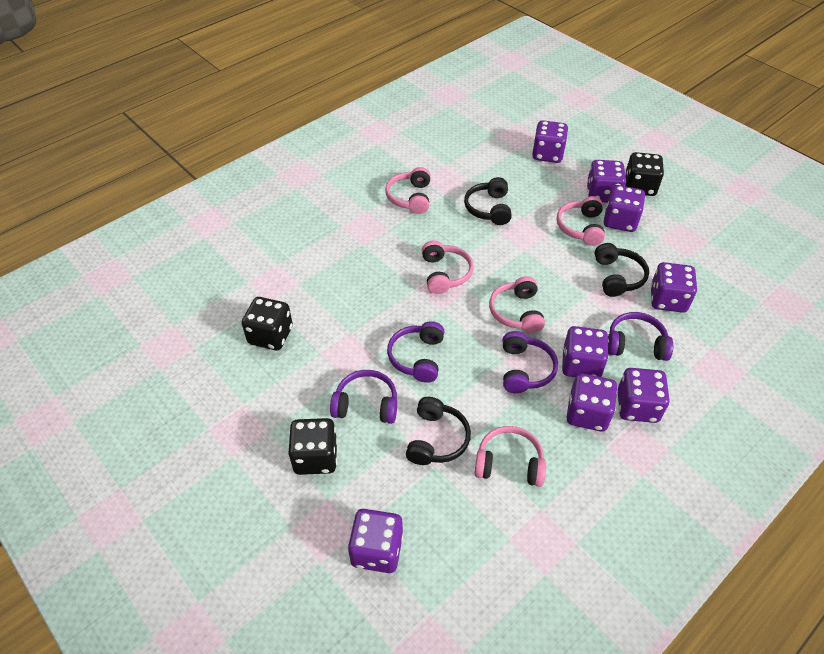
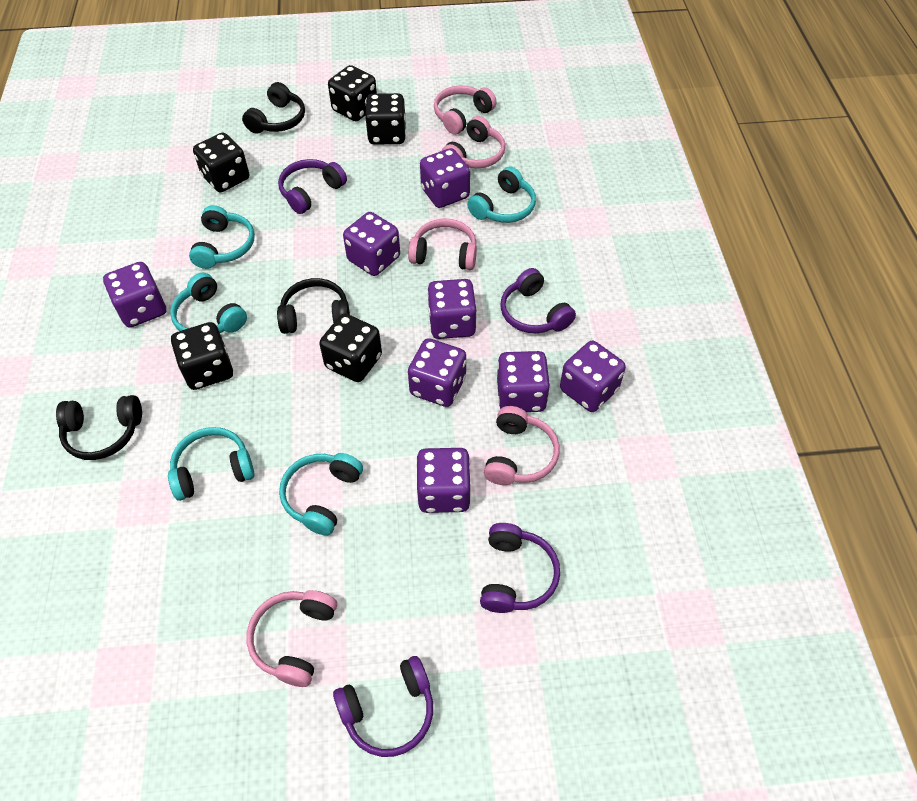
black dice: 3 -> 5
turquoise headphones: 0 -> 5

